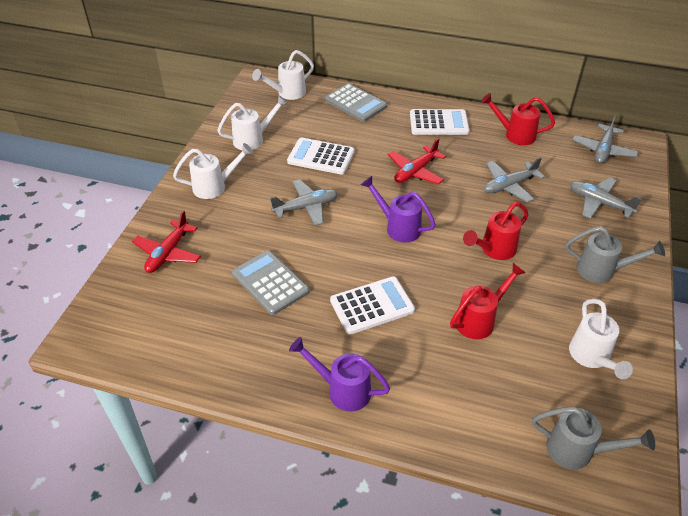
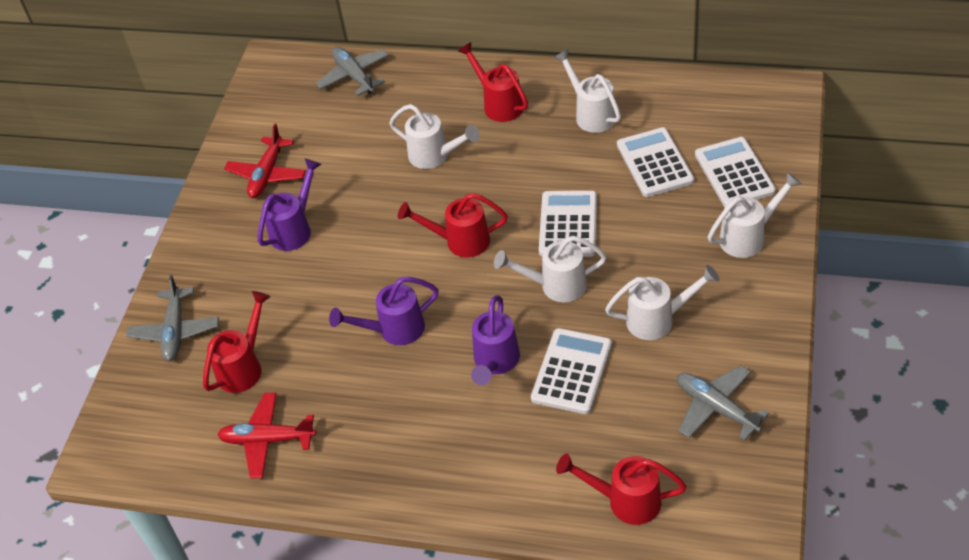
grey calculator: 2 -> 0
grey plane: 4 -> 3
grey watering can: 2 -> 0
purple watering can: 2 -> 3
red watering can: 3 -> 4
white calculator: 3 -> 4
white watering can: 4 -> 5

